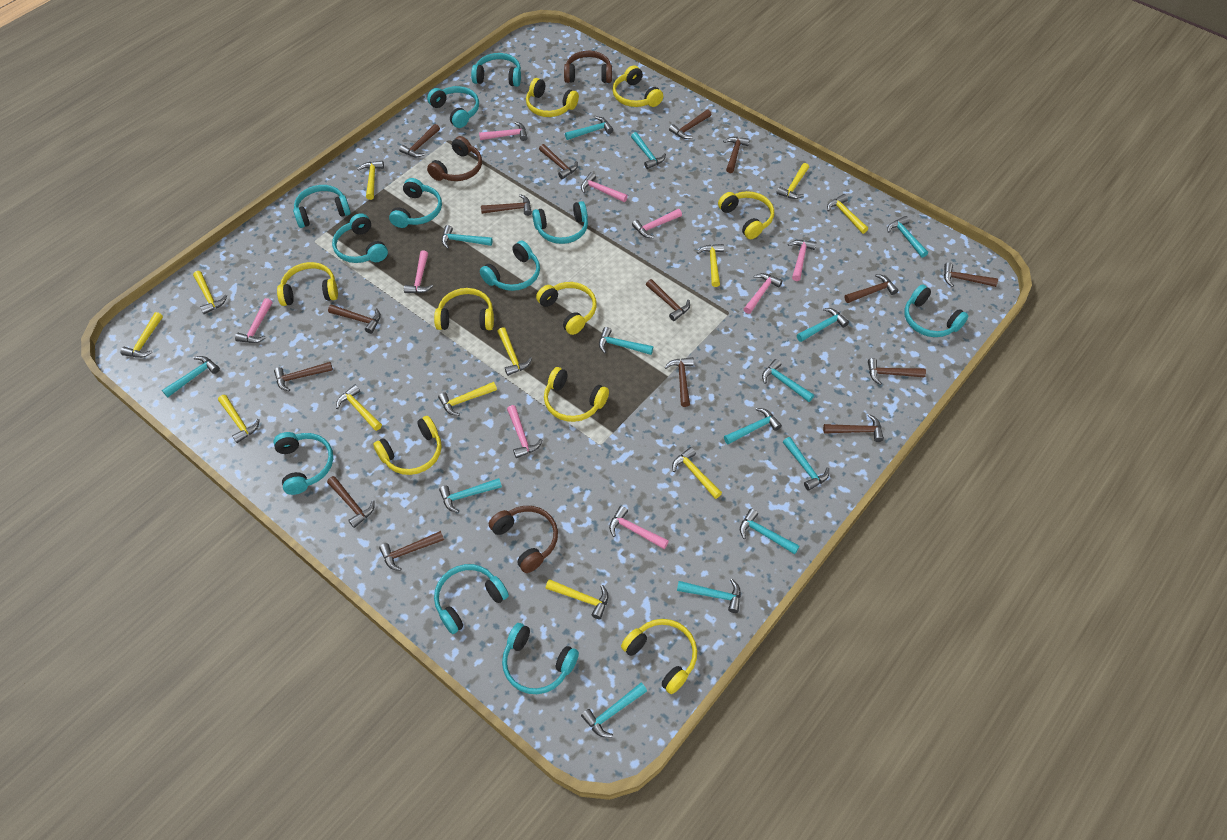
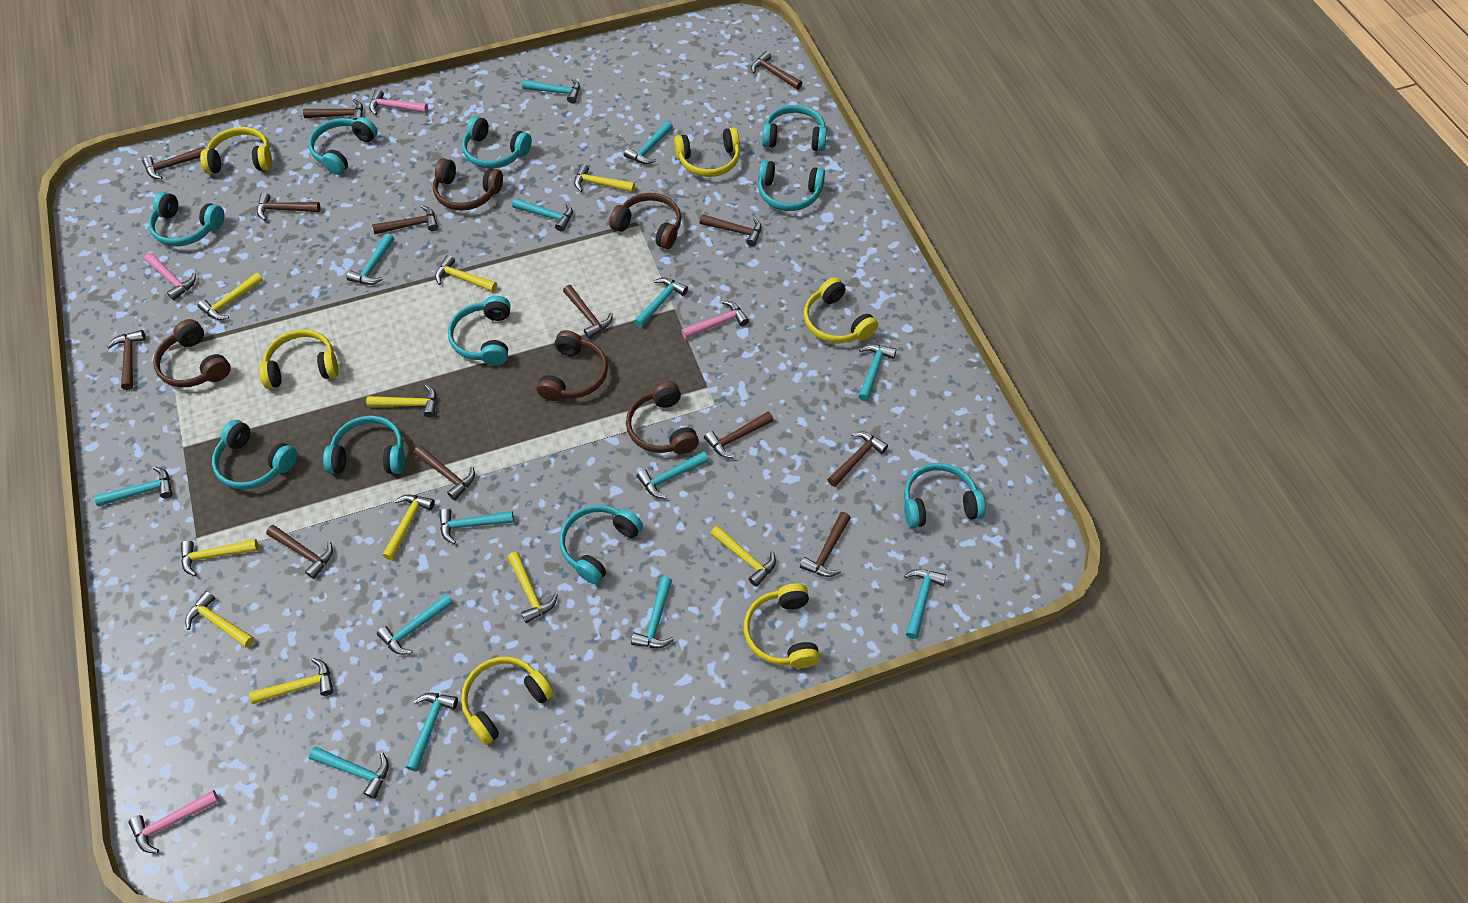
brown hammer: 15 -> 13
brown headphones: 3 -> 5
pink hammer: 9 -> 4
turquoise headphones: 11 -> 10
yellow hammer: 12 -> 10
yellow headphones: 9 -> 6

